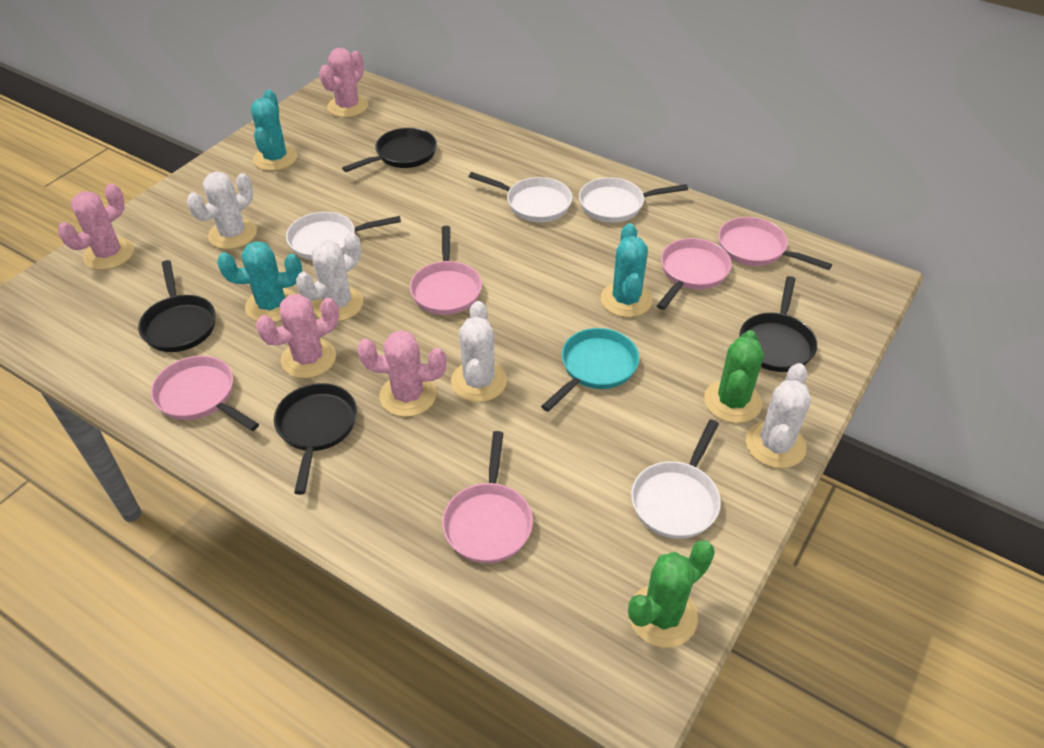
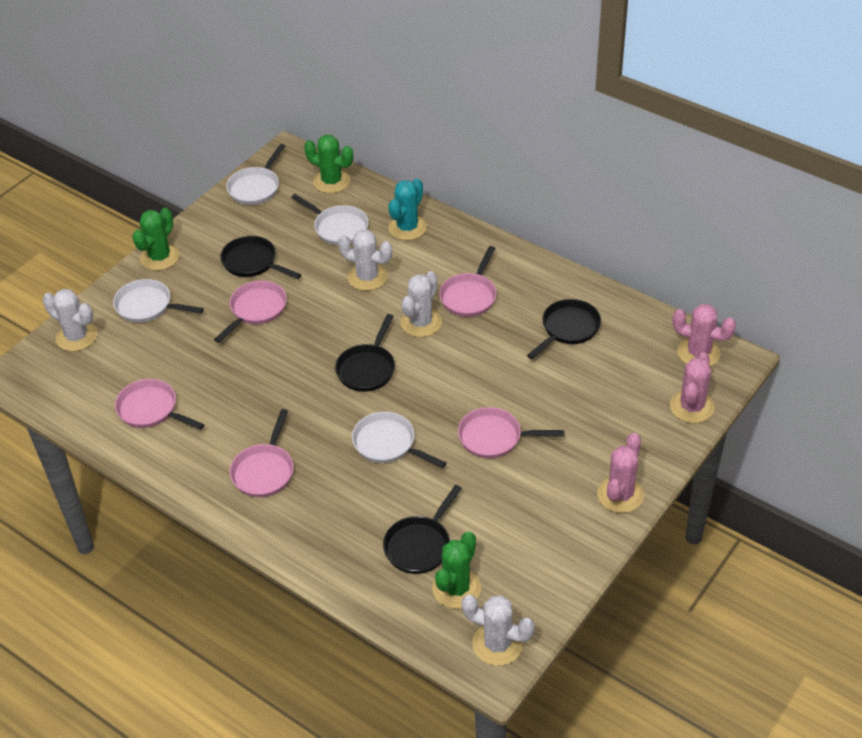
green cactus: 2 -> 3
pink cactus: 4 -> 3
turquoise cactus: 3 -> 1
turquoise pan: 1 -> 0

